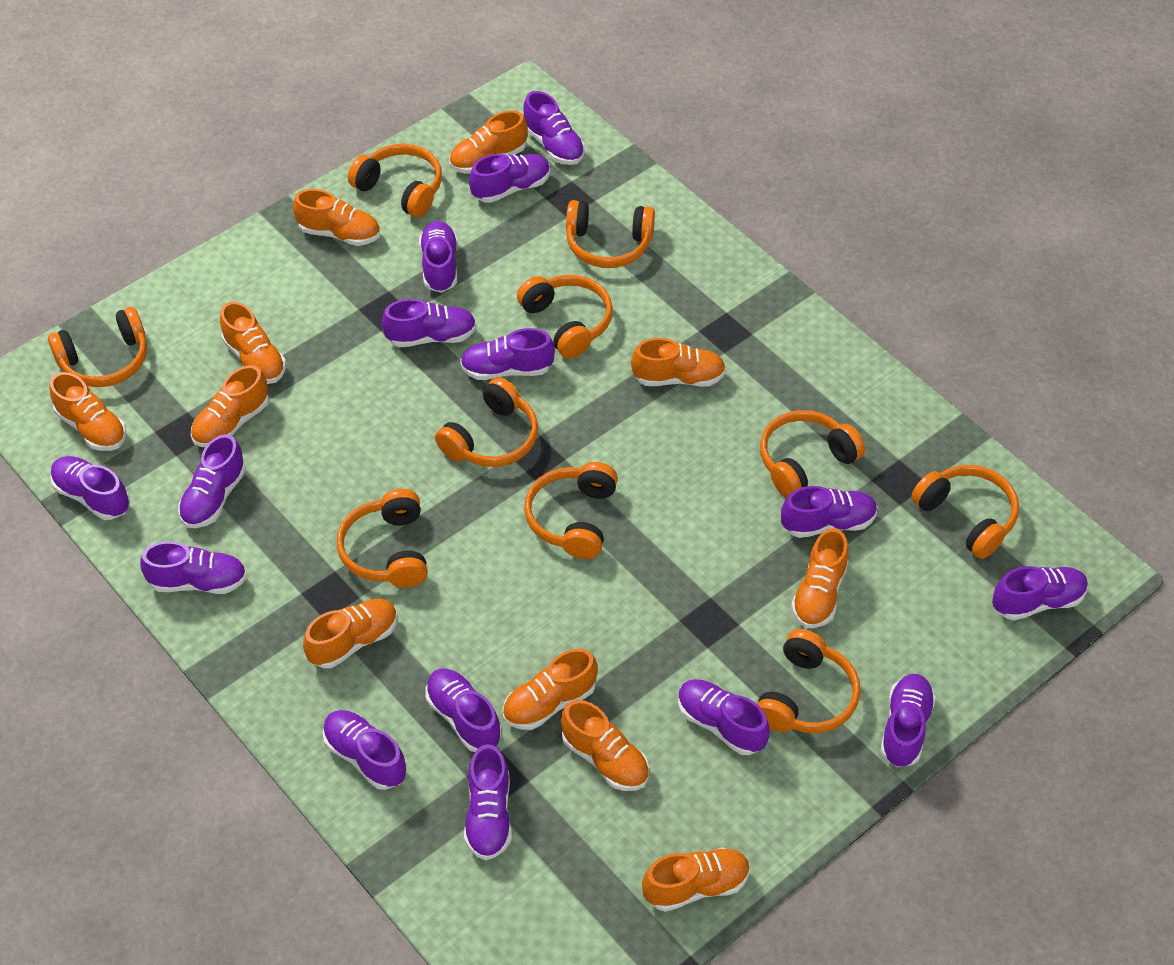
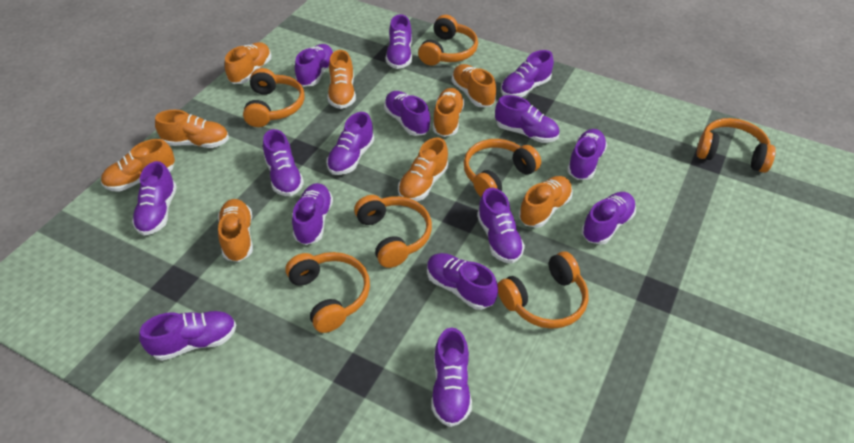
orange headphones: 10 -> 7
orange shoe: 11 -> 9

